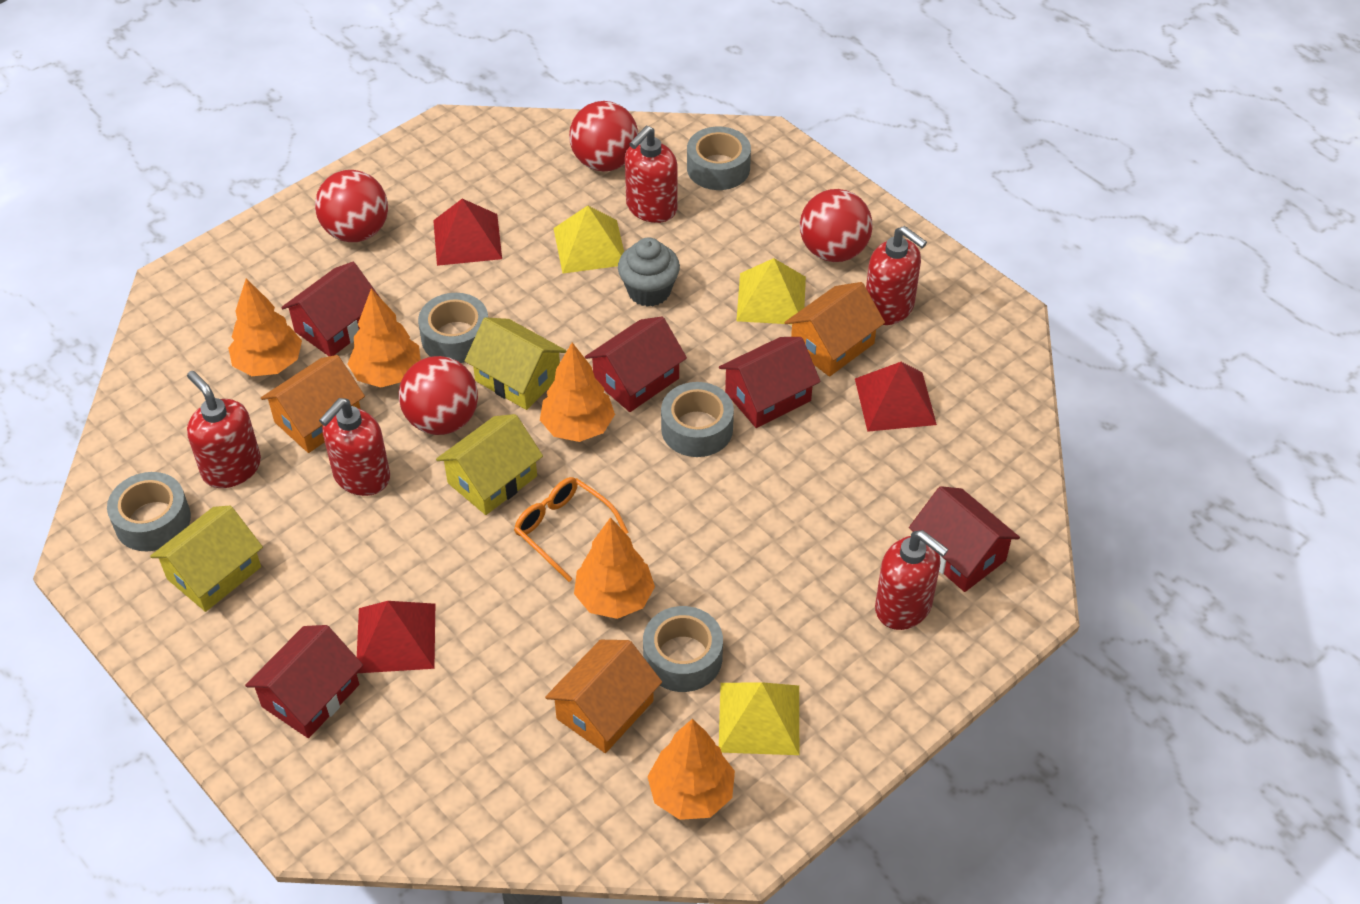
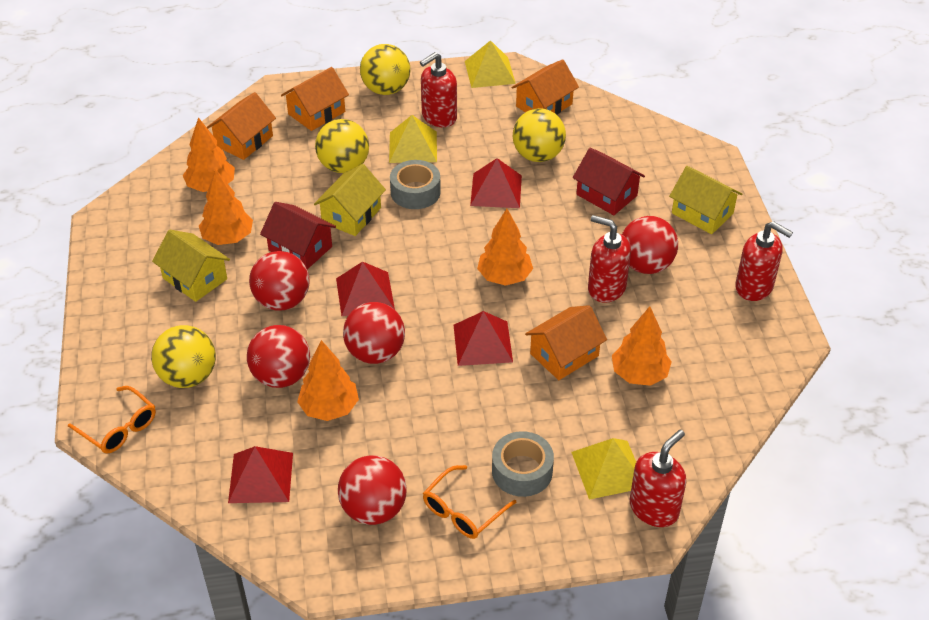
grey cupcake: 1 -> 0
grey tape: 5 -> 2
orange glasses: 1 -> 2
orange house: 3 -> 4
red ball: 4 -> 5
red house: 5 -> 2
red pyramid: 3 -> 4
red soap dispenser: 5 -> 4
yellow ball: 0 -> 4

